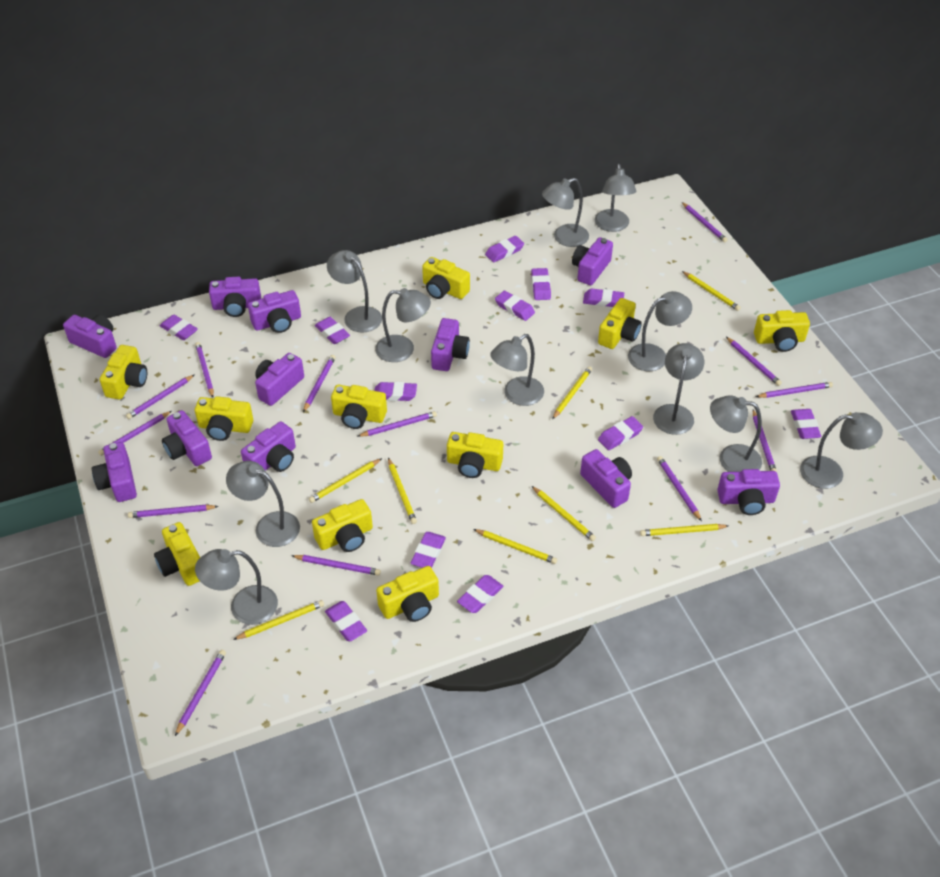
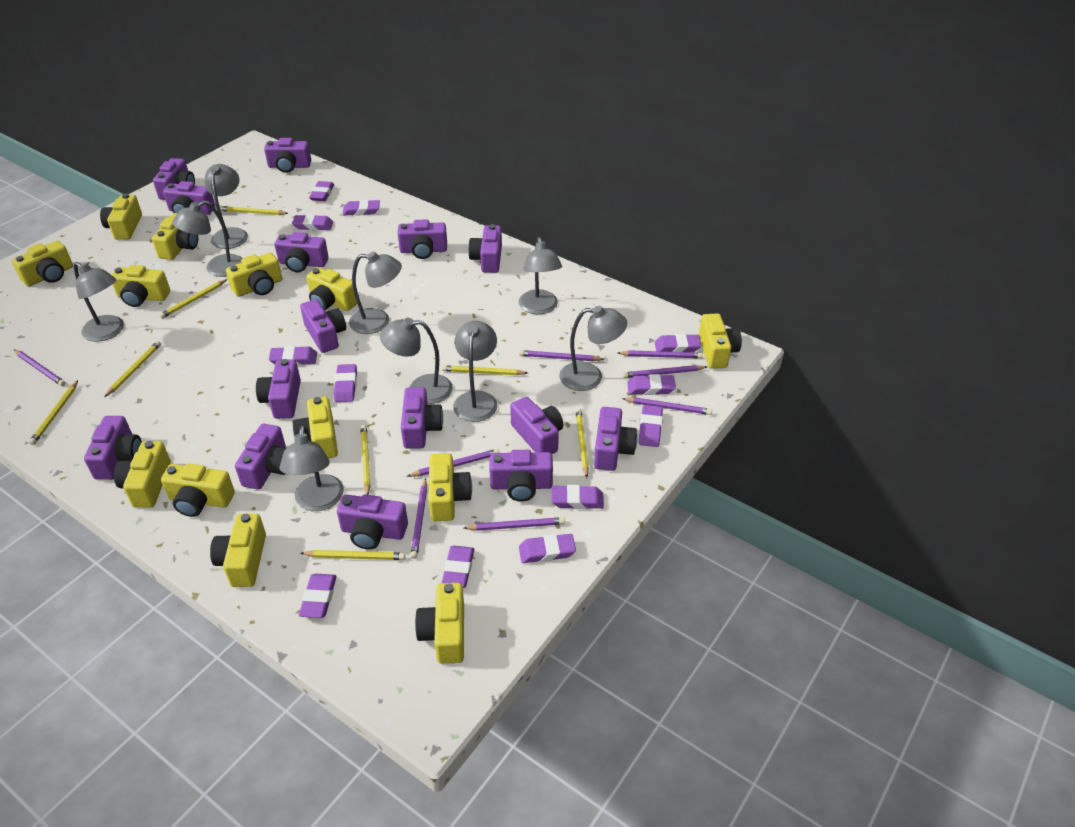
grey lamp: 11 -> 9
purple camera: 11 -> 15
purple pencil: 13 -> 8
yellow camera: 10 -> 13

